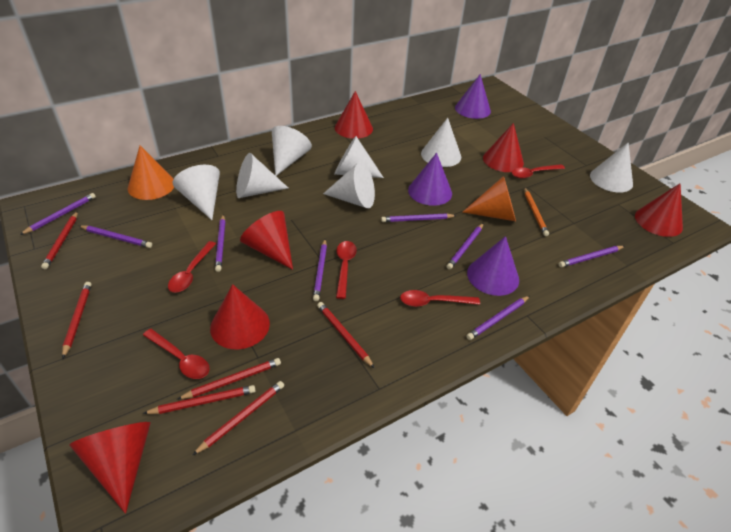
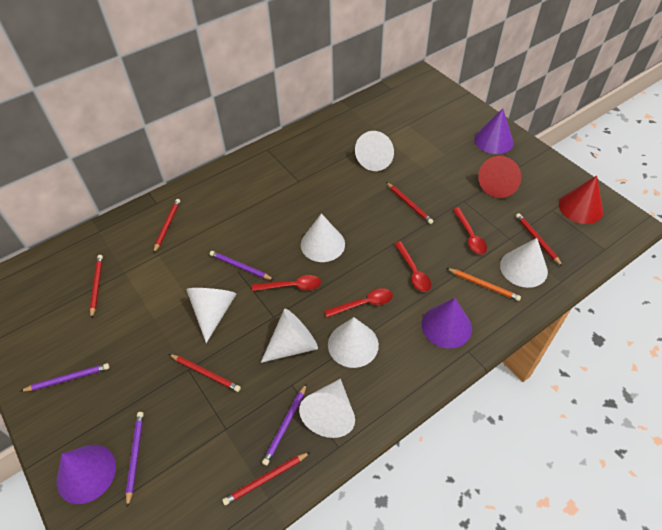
orange cone: 2 -> 0
purple pencil: 8 -> 4
red cone: 6 -> 2
red spoon: 5 -> 4

